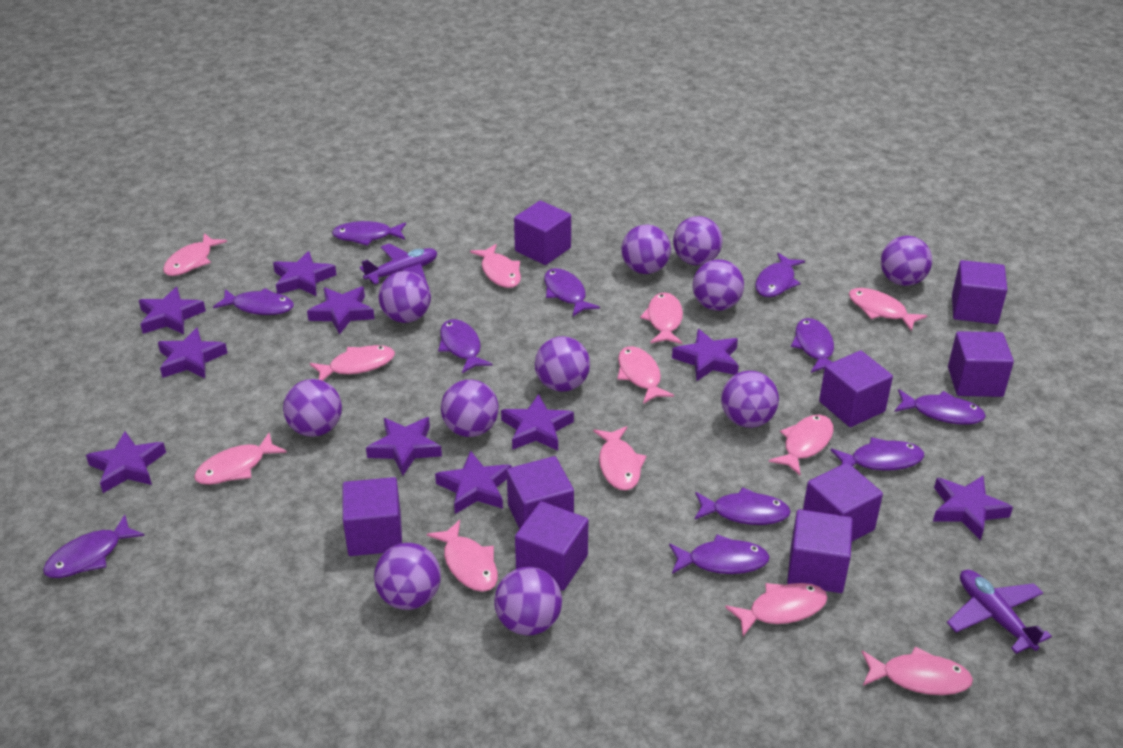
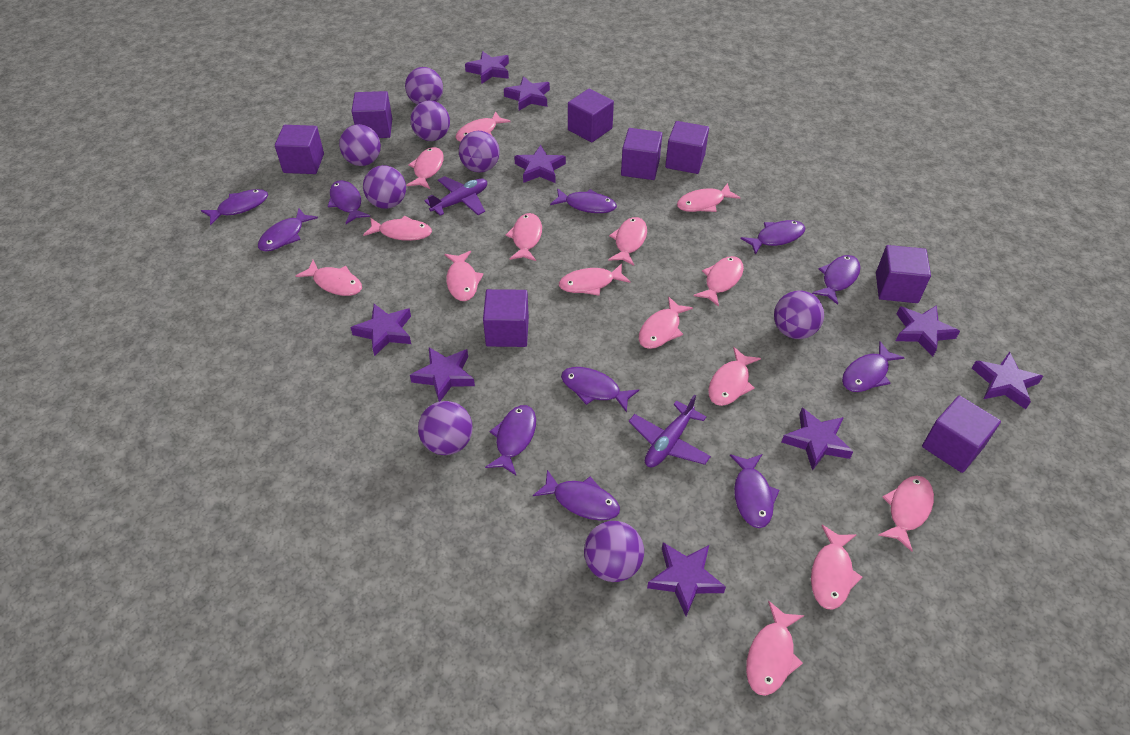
pink fish: 12 -> 15
purple ball: 11 -> 8
purple cube: 9 -> 8
purple star: 10 -> 9

